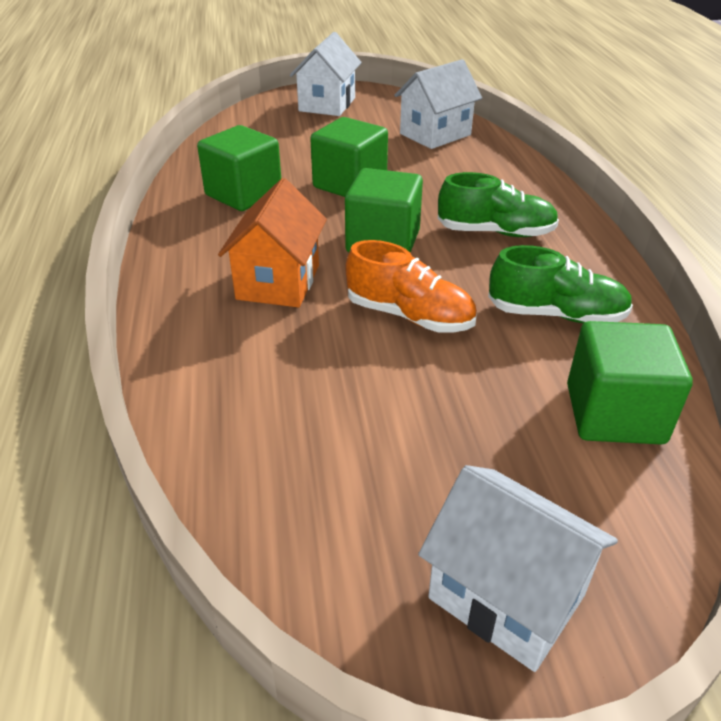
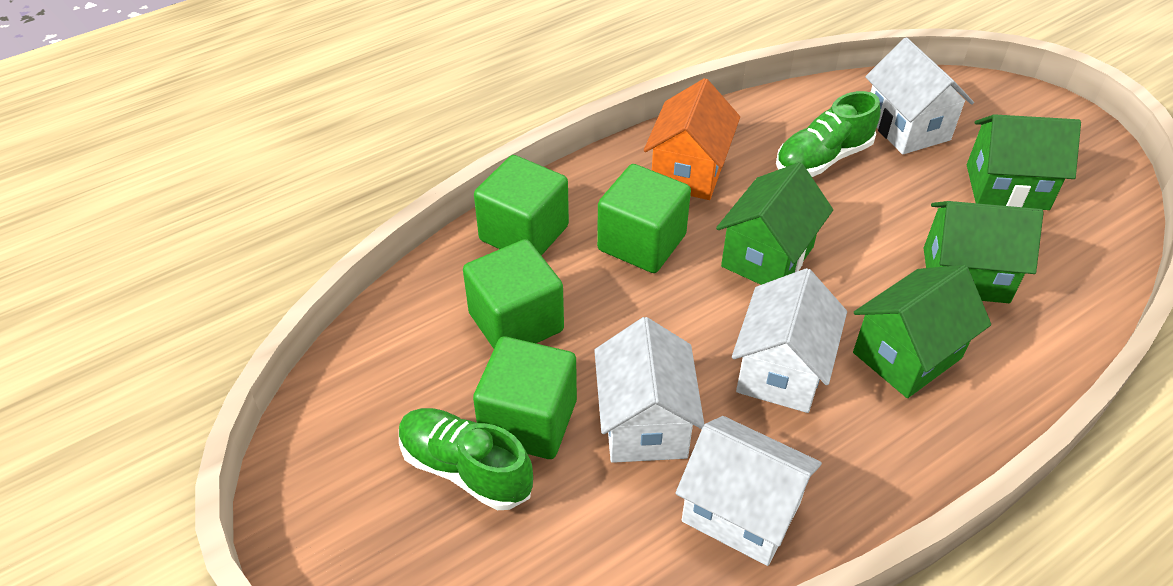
green house: 0 -> 4
orange shoe: 1 -> 0
white house: 3 -> 4

